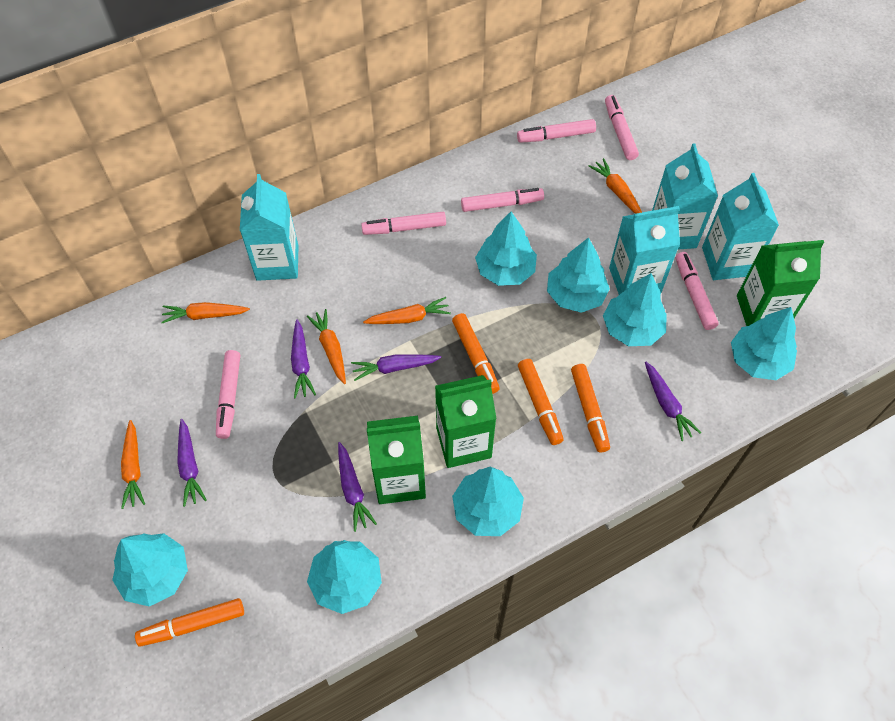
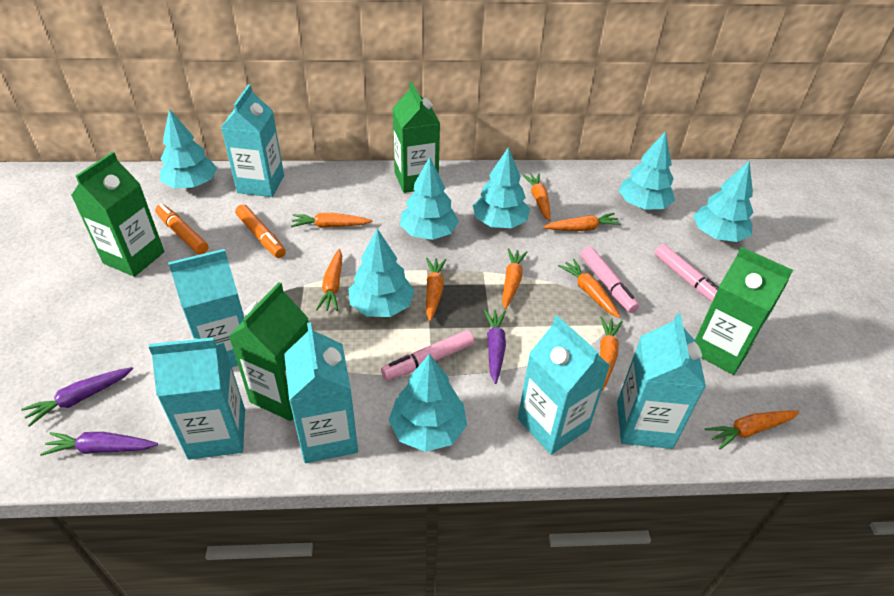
green carton: 3 -> 4
orange carrot: 5 -> 9
orange marker: 4 -> 2
pink marker: 6 -> 3
purple carrot: 5 -> 3
turquoise carton: 4 -> 6

